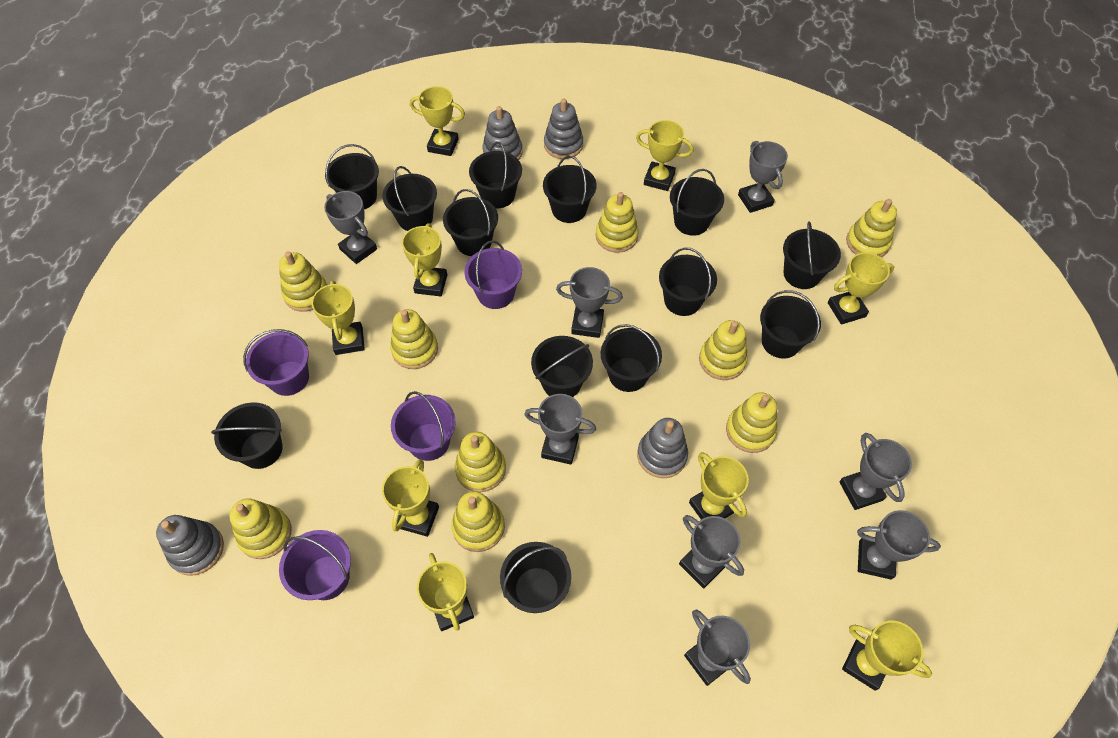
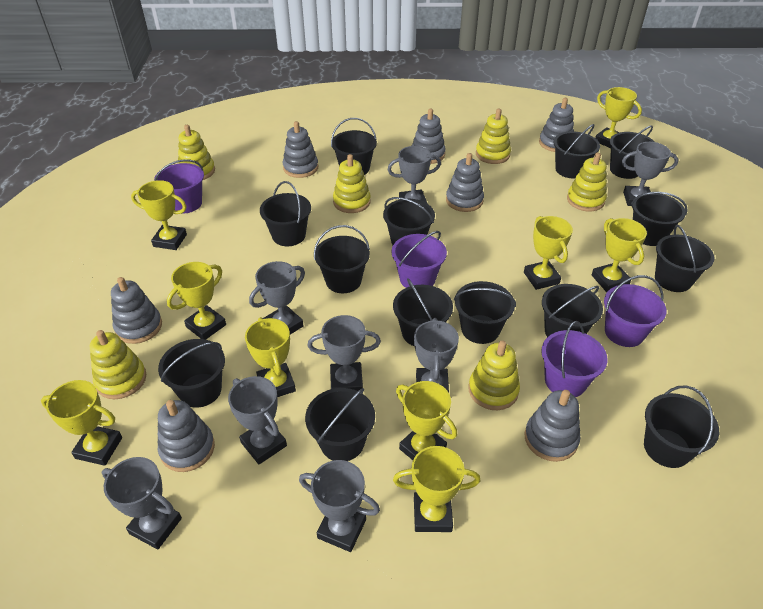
black bucket: 13 -> 14
grey stacking toy: 4 -> 7
yellow stacking toy: 9 -> 6

